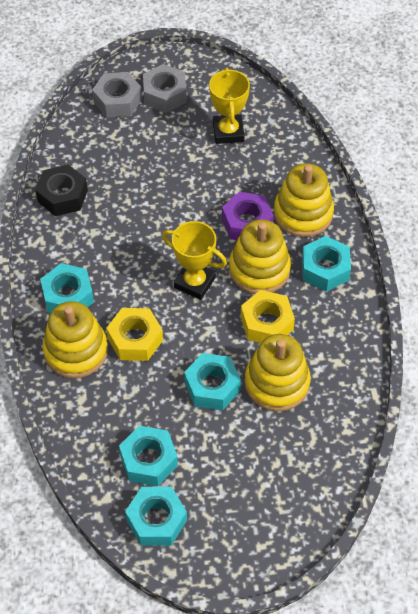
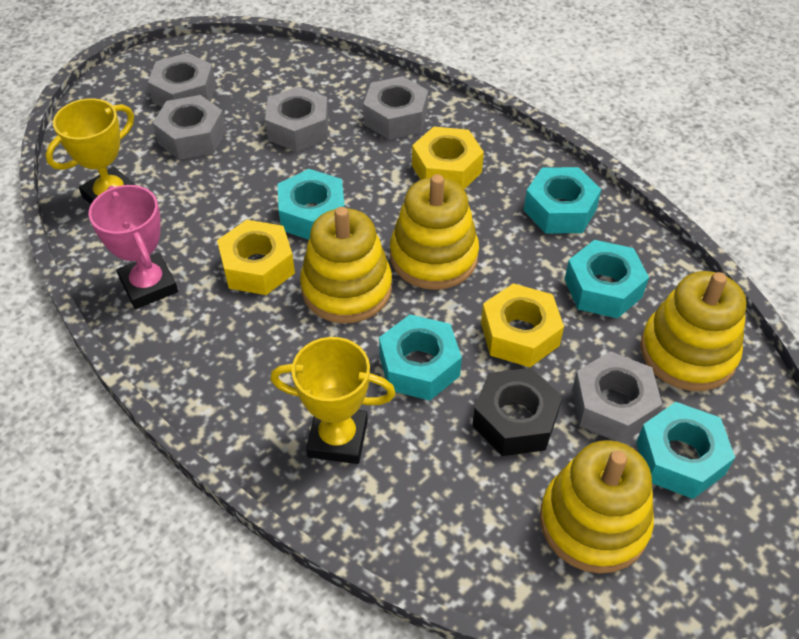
grey nut: 2 -> 5
pink trophy: 0 -> 1
purple nut: 1 -> 0
yellow nut: 2 -> 3

